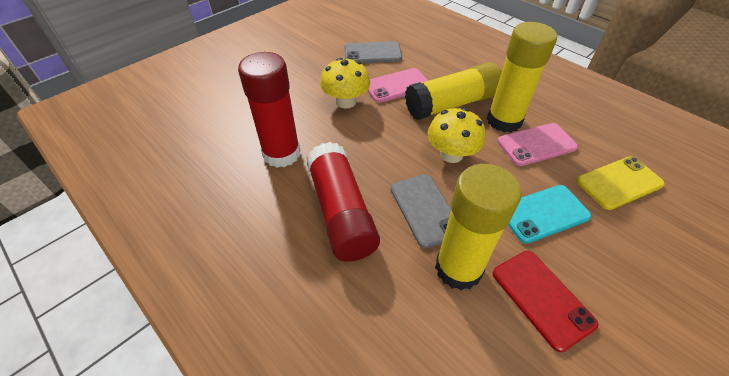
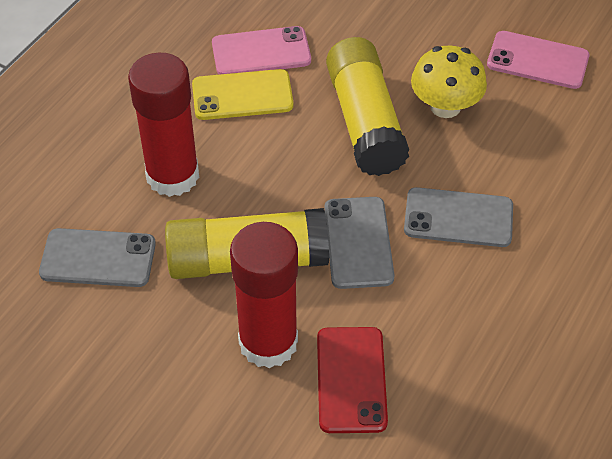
grey phone: 2 -> 3
turquoise phone: 1 -> 0
yellow glue stick: 3 -> 2
yellow mushroom: 2 -> 1

